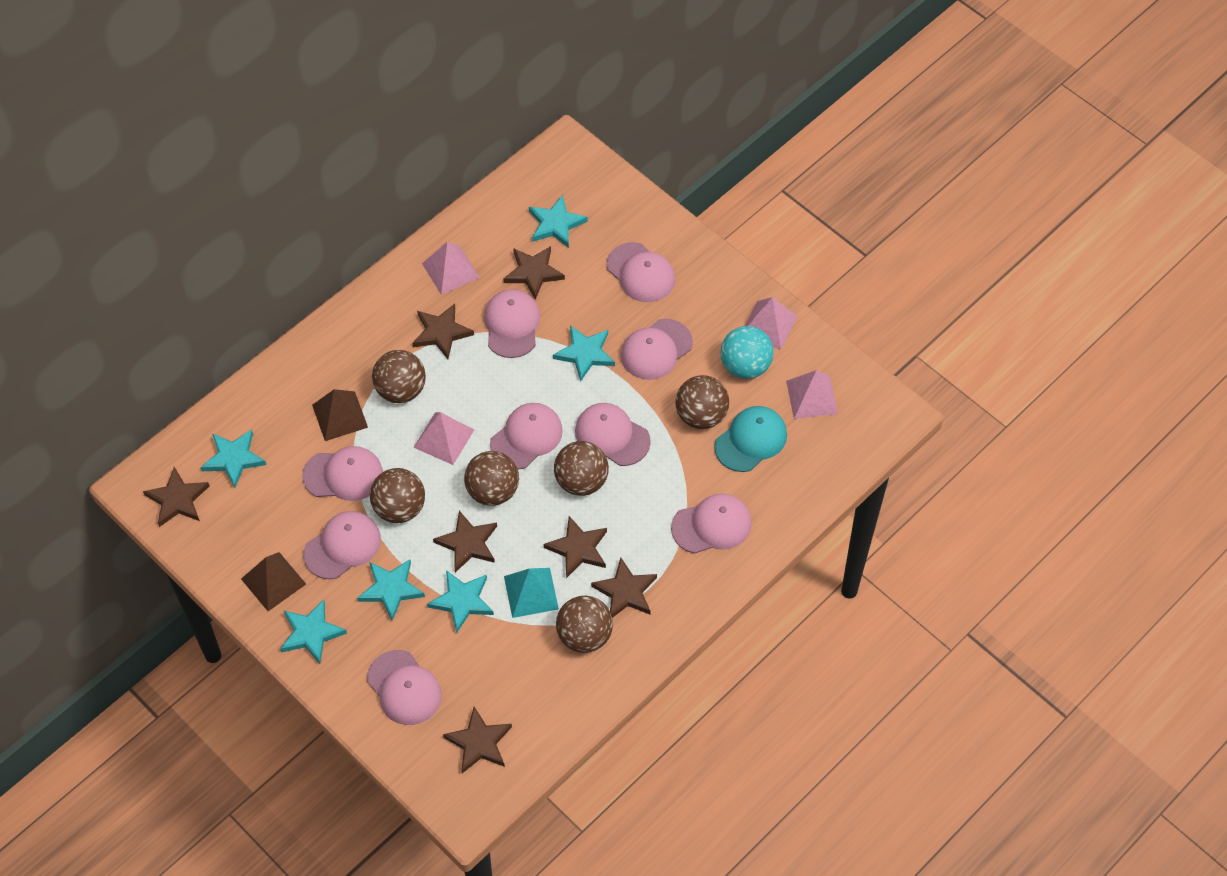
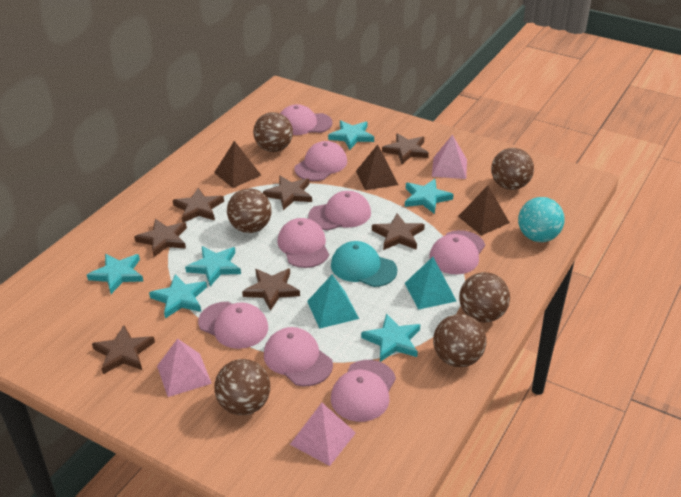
brown pyramid: 2 -> 3
pink cap: 9 -> 8
pink pyramid: 4 -> 3
turquoise pyramid: 1 -> 2

